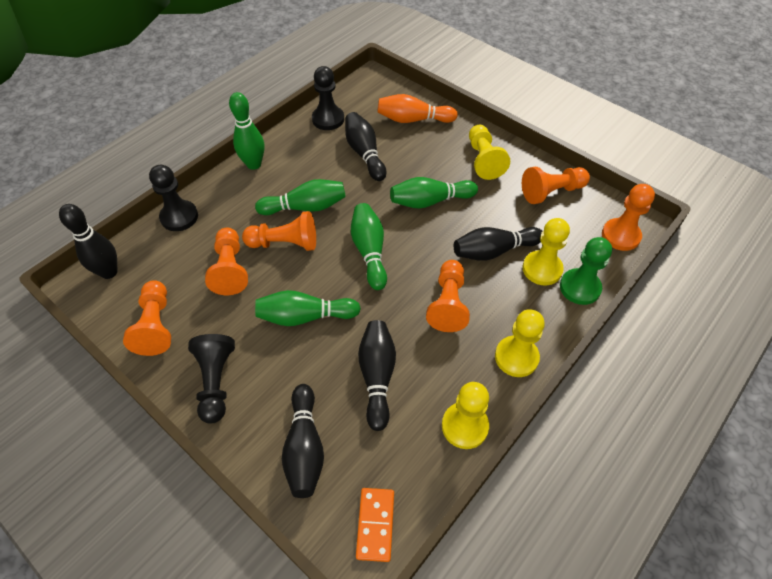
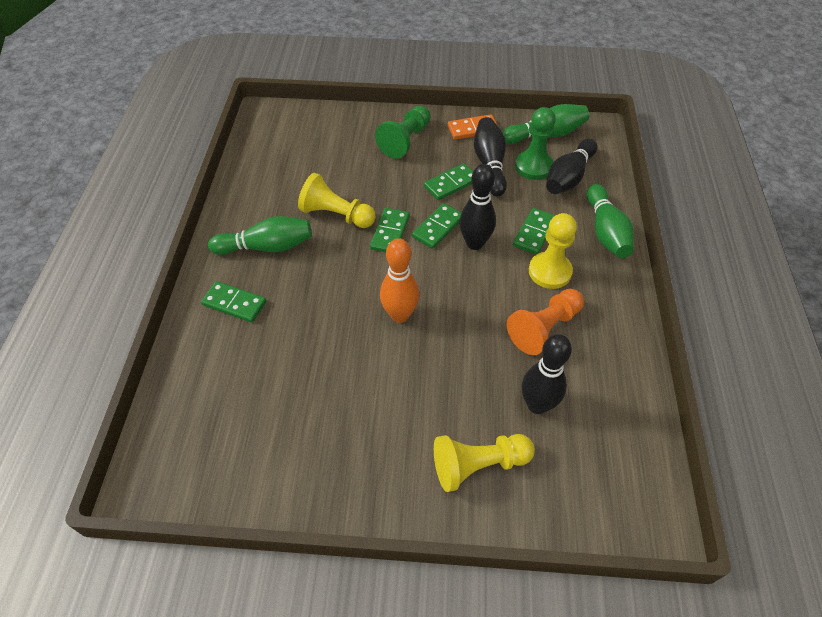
black bowling pin: 5 -> 4
black pawn: 3 -> 0
green bowling pin: 5 -> 3
green domino: 0 -> 5
green pawn: 1 -> 2
orange pawn: 6 -> 1
yellow pawn: 4 -> 3

